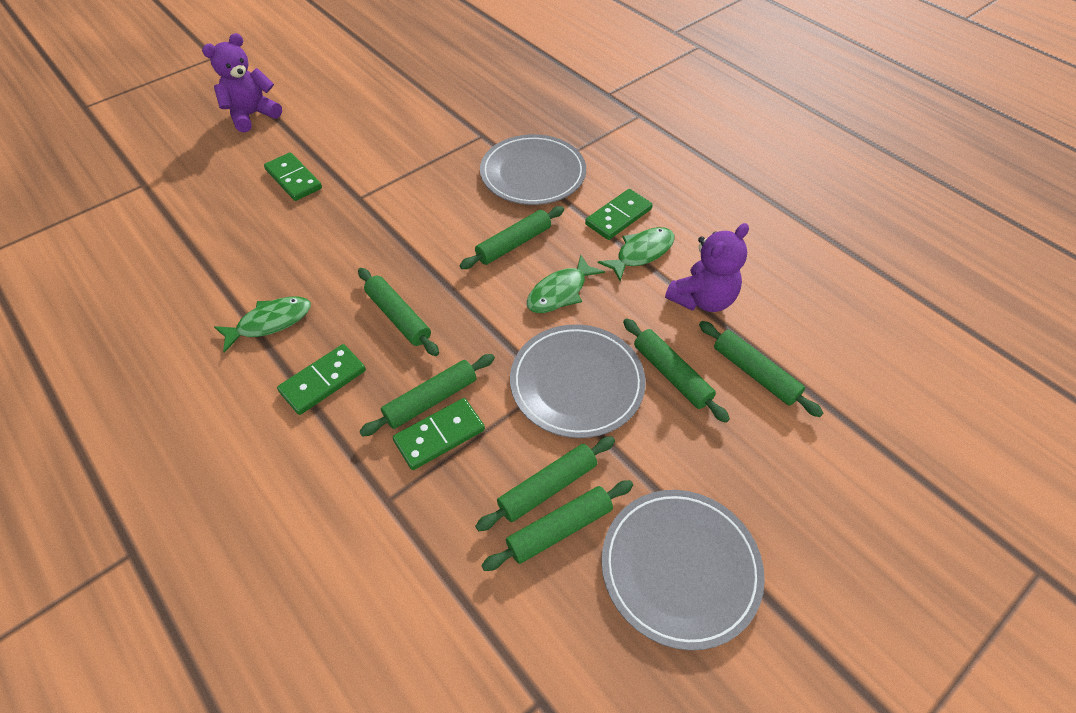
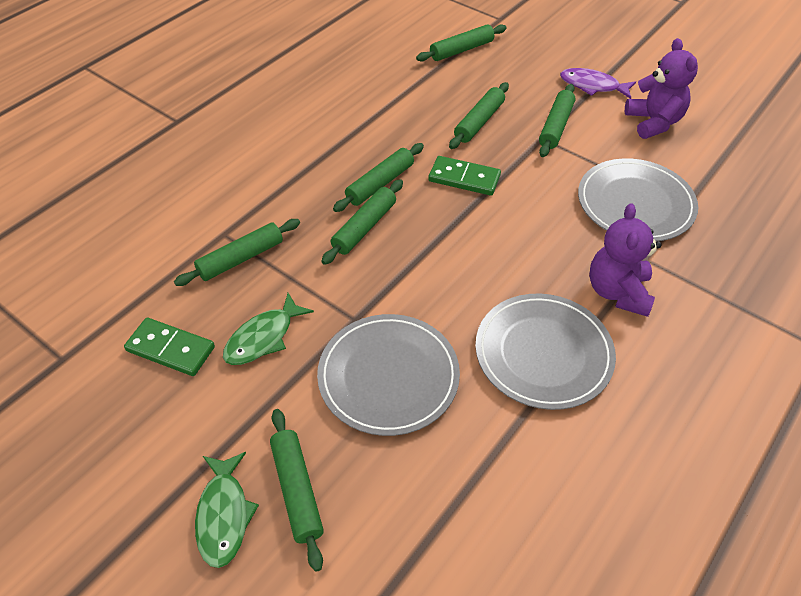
green domino: 4 -> 2
green fish: 3 -> 2
purple fish: 0 -> 1

